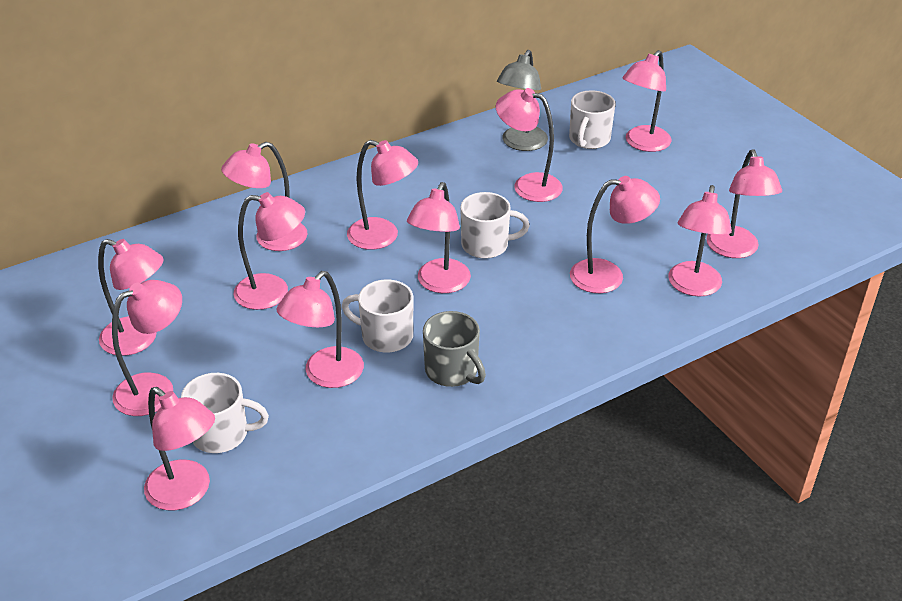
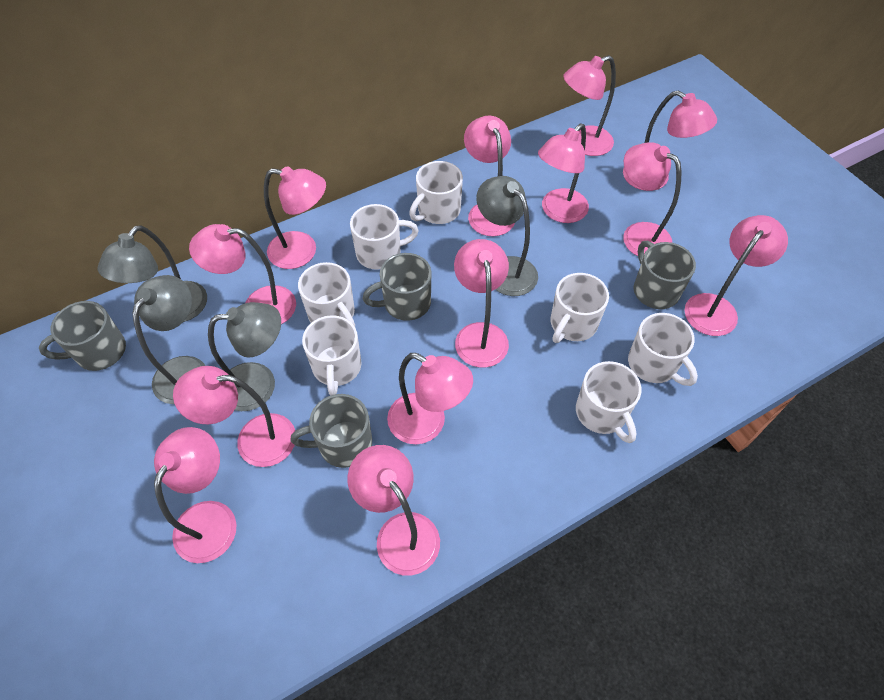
grey lamp: 1 -> 4
grey mug: 1 -> 4
white mug: 4 -> 7

